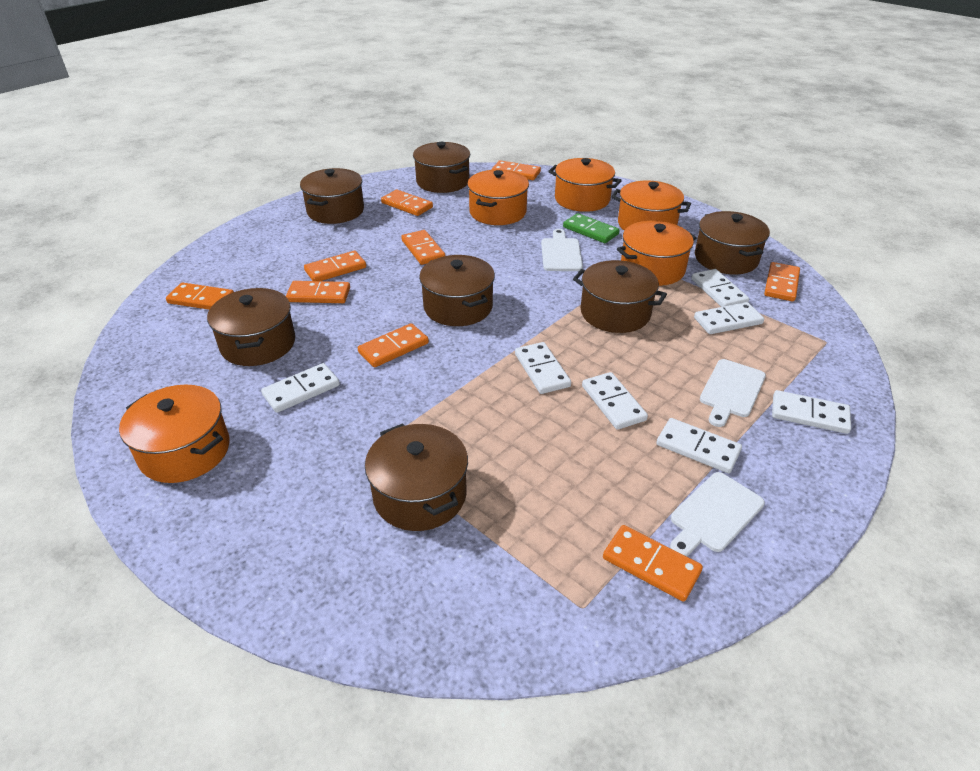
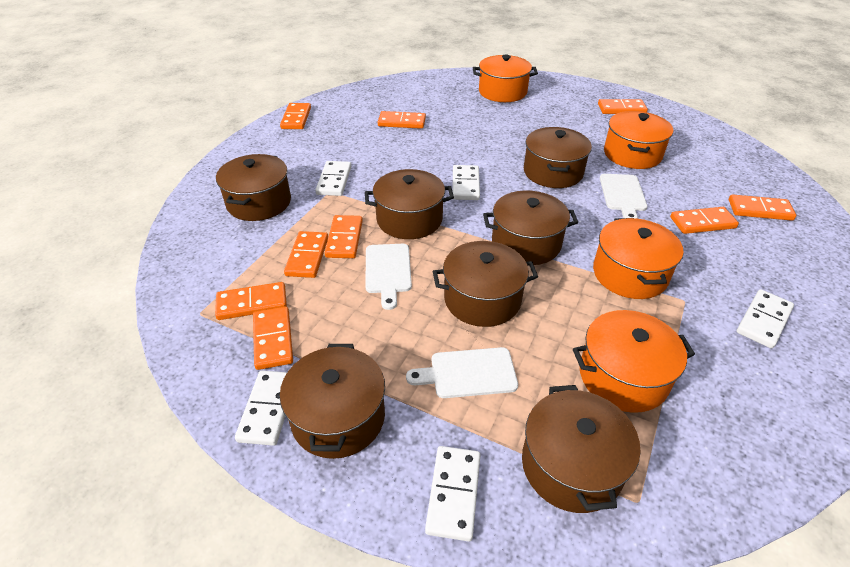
green domino: 1 -> 0
orange pot: 5 -> 4
white domino: 7 -> 5

